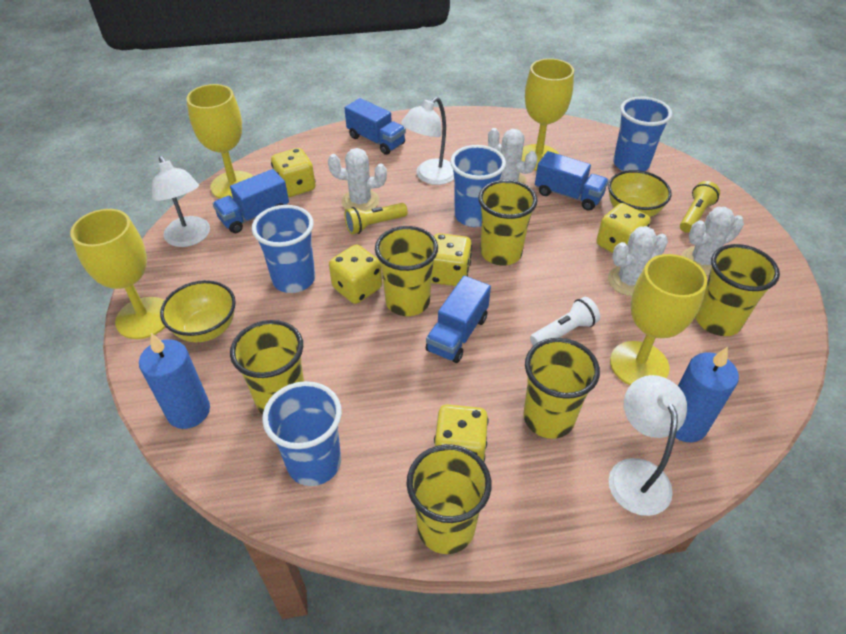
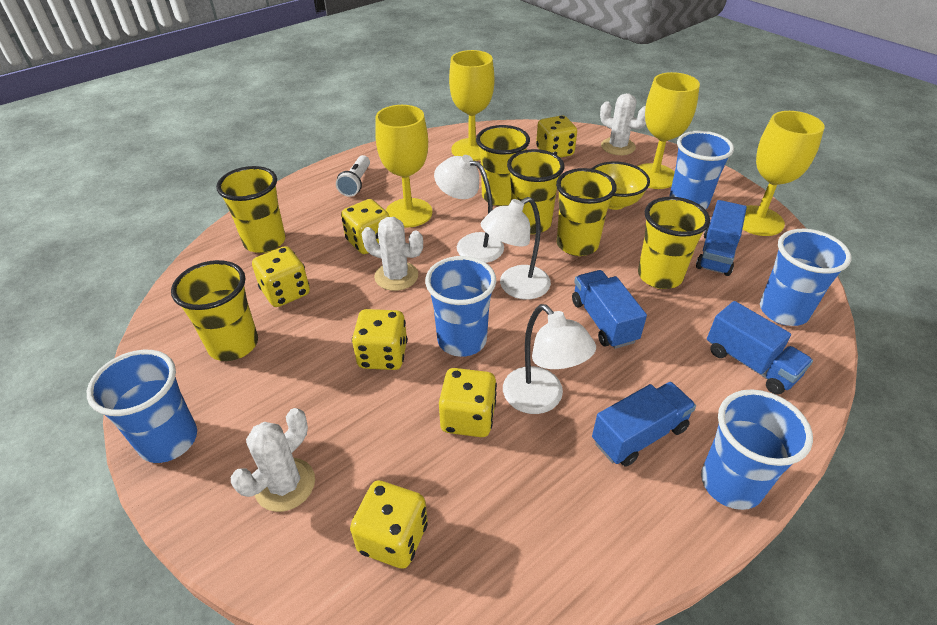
blue candle: 2 -> 0
blue cup: 4 -> 5
white cactus: 4 -> 3
yellow bowl: 2 -> 1
yellow dice: 5 -> 6
yellow flashlight: 2 -> 0

